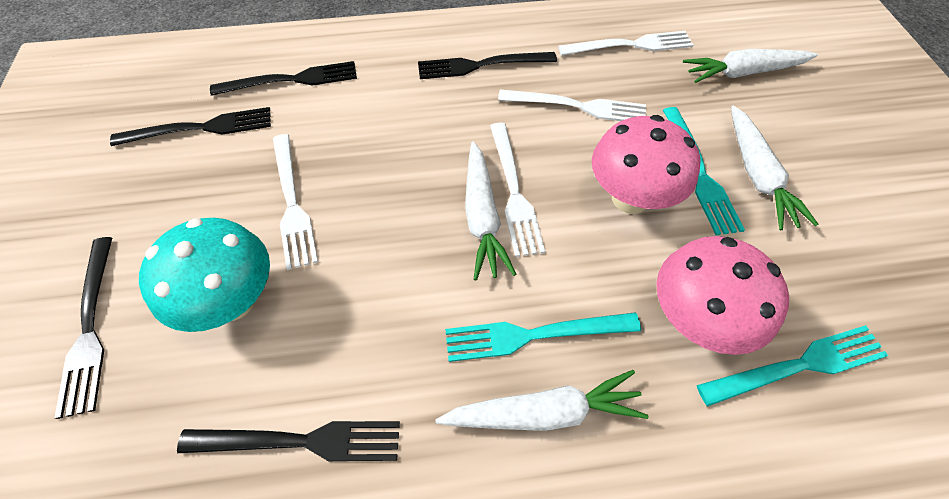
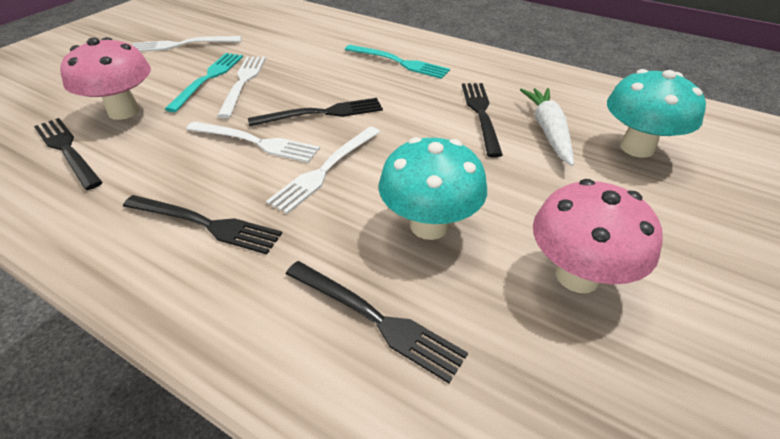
turquoise fork: 3 -> 2
turquoise mushroom: 1 -> 2
white carrot: 4 -> 1

